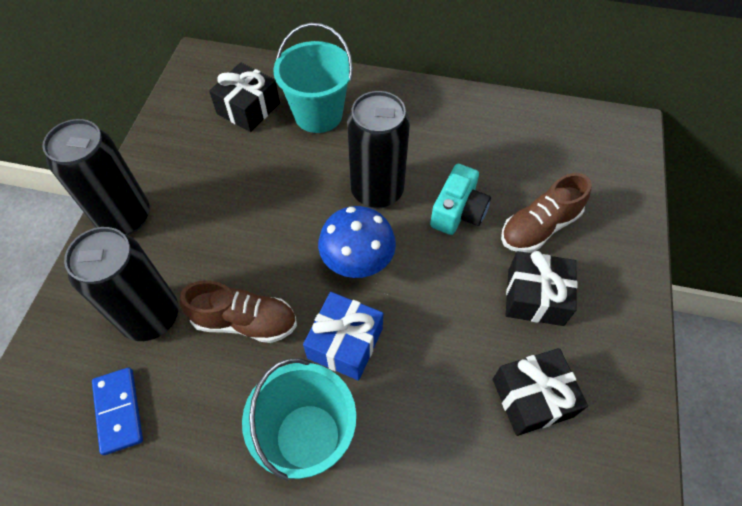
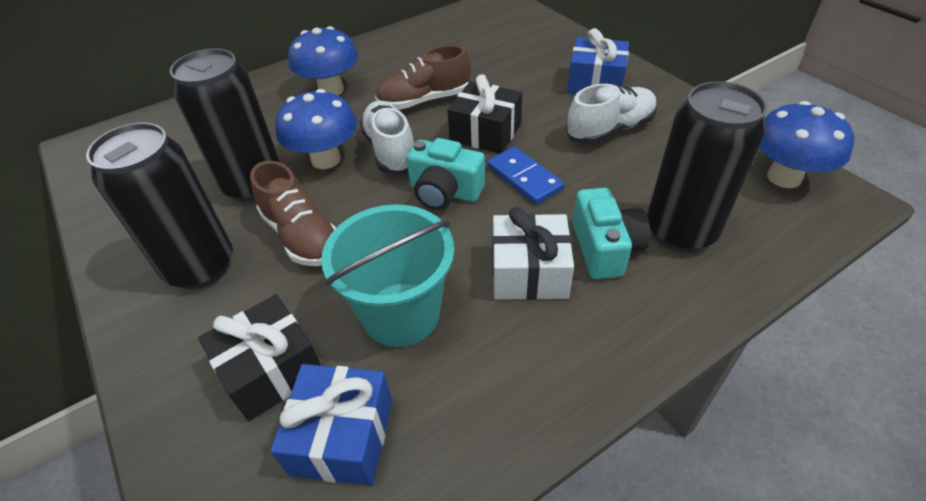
black gift: 3 -> 2
blue gift: 1 -> 2
blue mushroom: 1 -> 3
turquoise bucket: 2 -> 1
turquoise camera: 1 -> 2
white gift: 0 -> 1
white shoe: 0 -> 2

